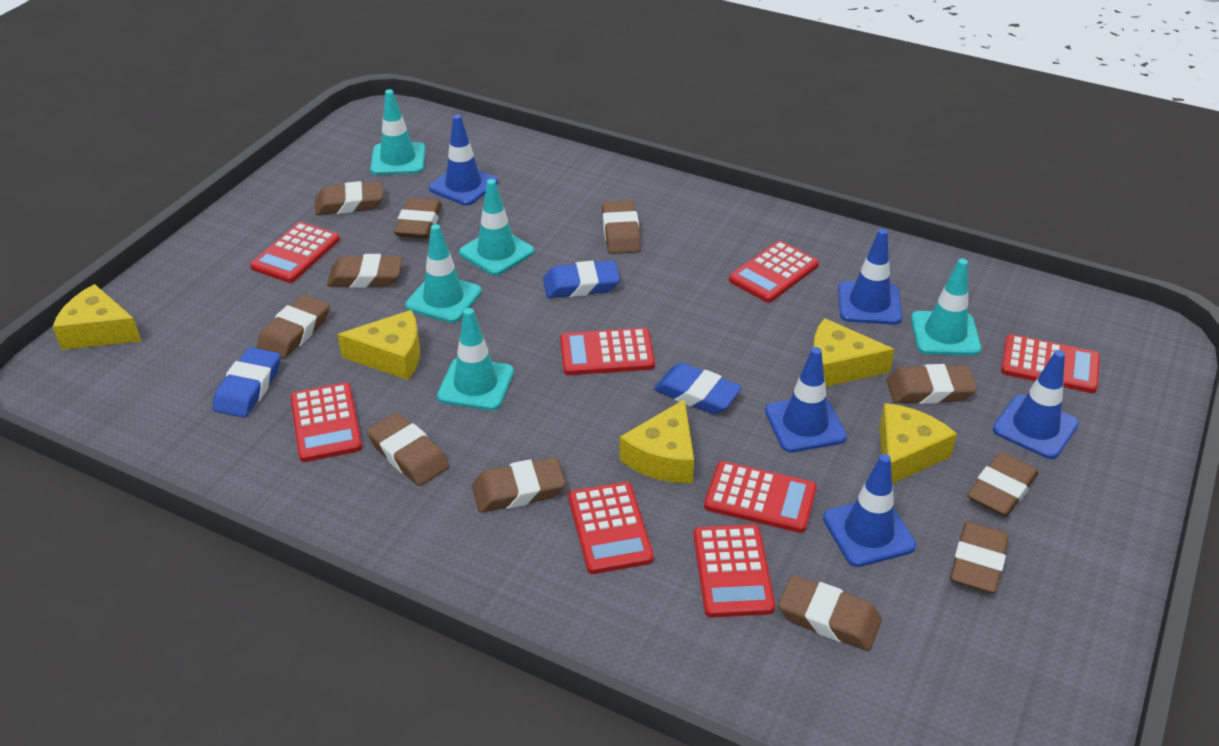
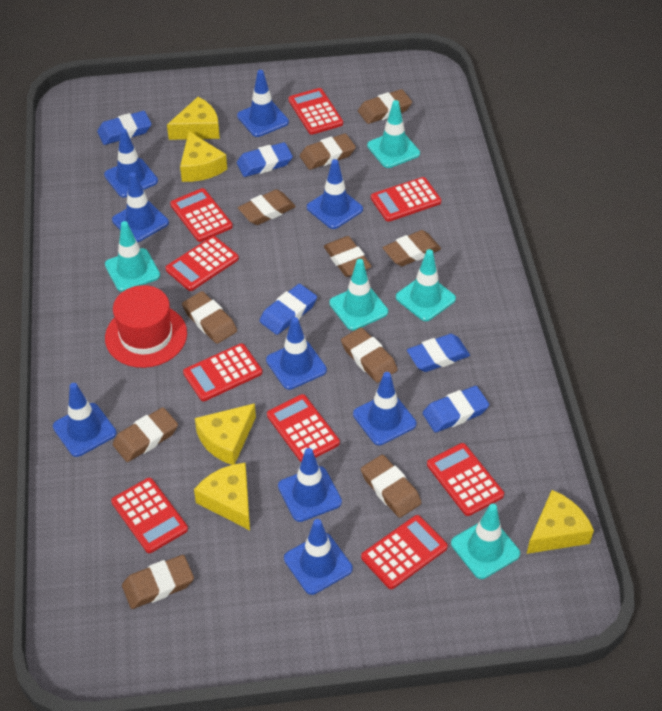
blue eraser: 3 -> 5
blue traffic cone: 5 -> 9
brown eraser: 11 -> 10
red calculator: 8 -> 9
red hat: 0 -> 1

